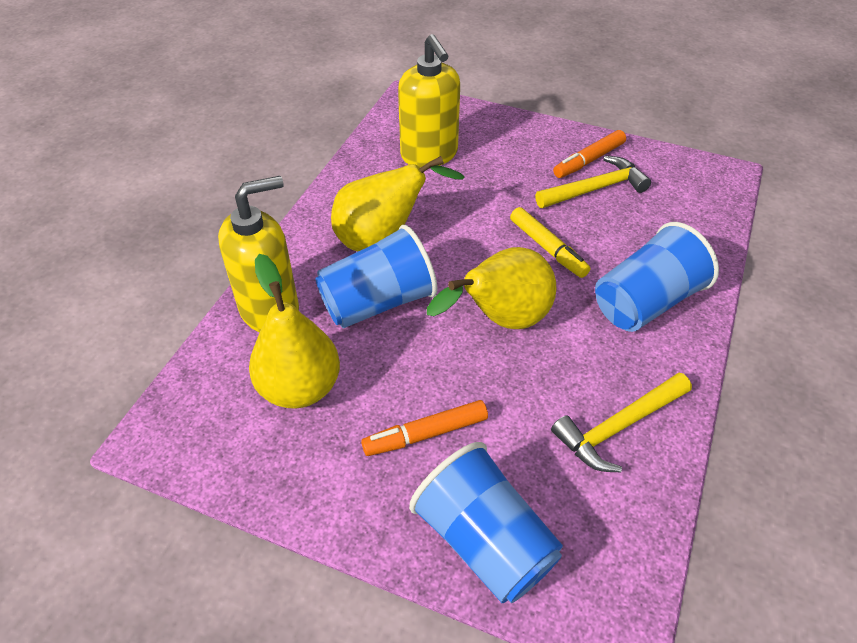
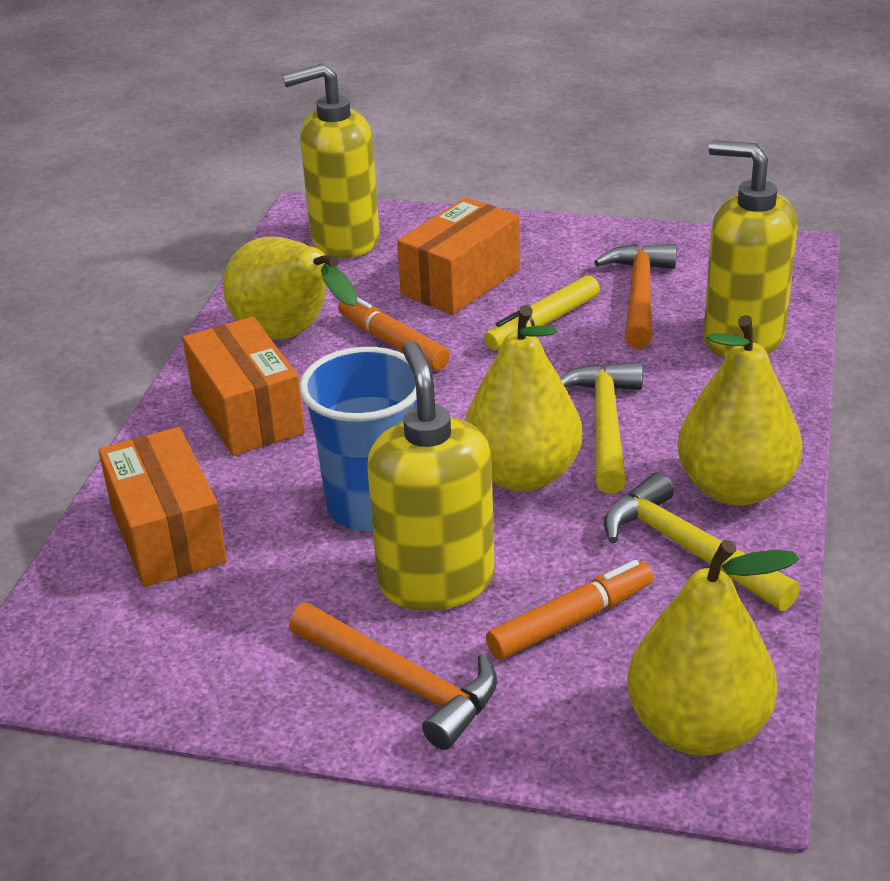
blue cup: 3 -> 1
orange box: 0 -> 3
orange hammer: 0 -> 2
yellow pear: 3 -> 4
yellow soap dispenser: 2 -> 3

